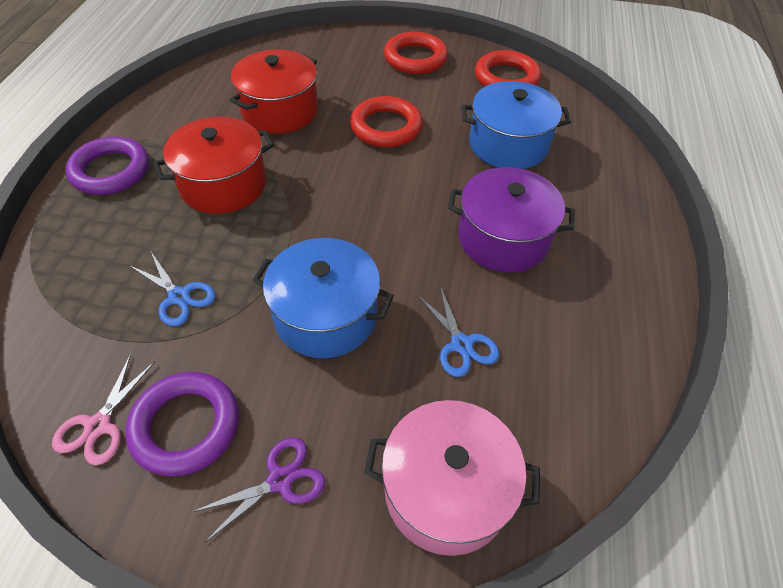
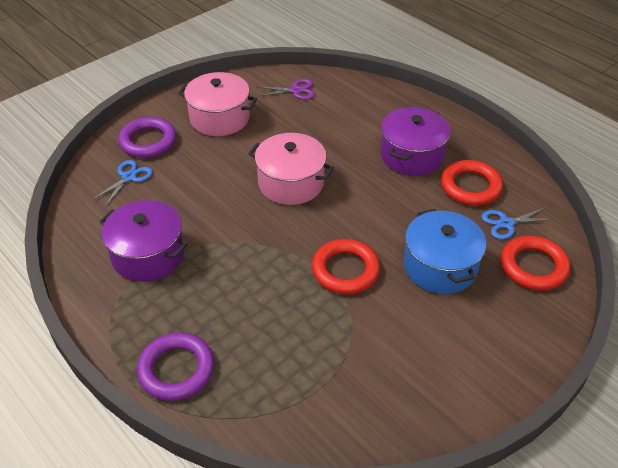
blue pot: 2 -> 1
pink pot: 1 -> 2
pink scissors: 1 -> 0
purple pot: 1 -> 2
red pot: 2 -> 0

